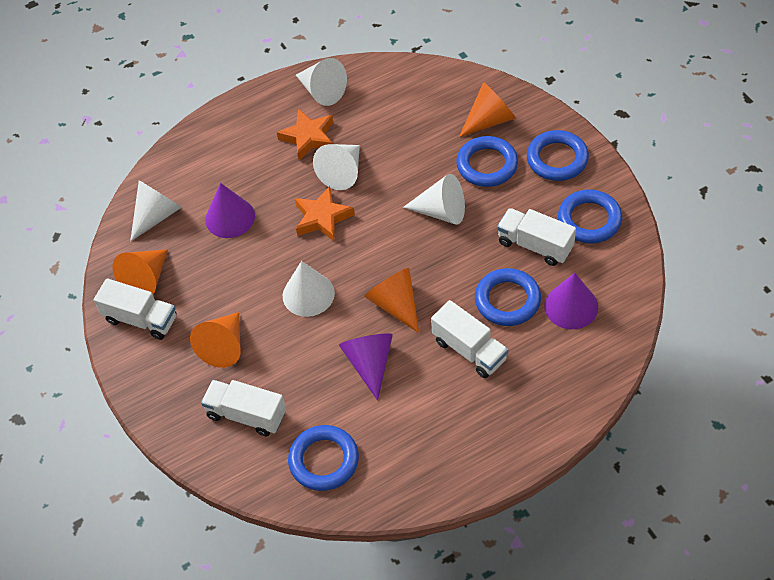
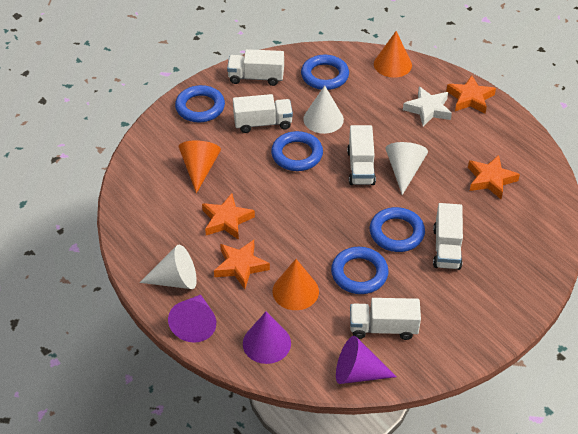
orange cone: 4 -> 3
orange star: 2 -> 4
white cone: 5 -> 3
white star: 0 -> 1
white truck: 4 -> 5

